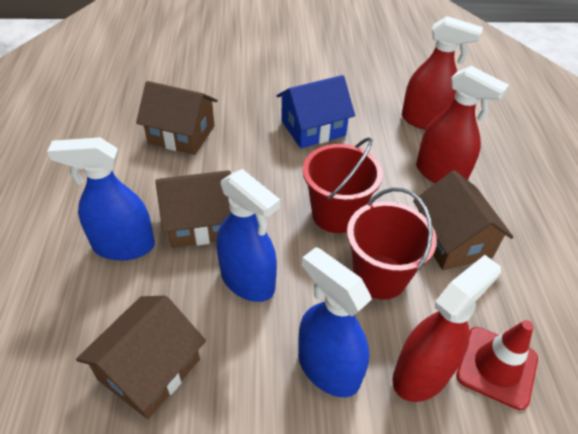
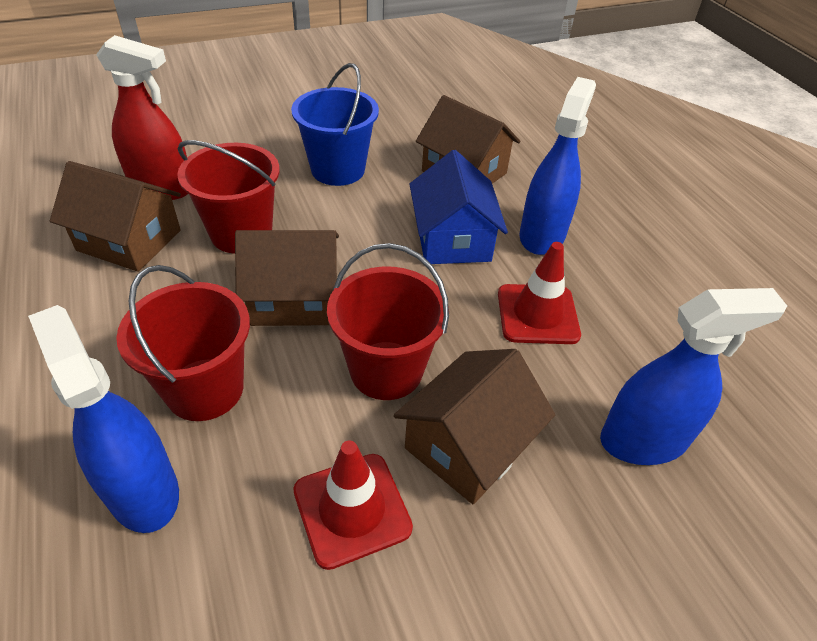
blue bucket: 0 -> 1
red bucket: 2 -> 3
red spray bottle: 3 -> 1
red traffic cone: 1 -> 2

